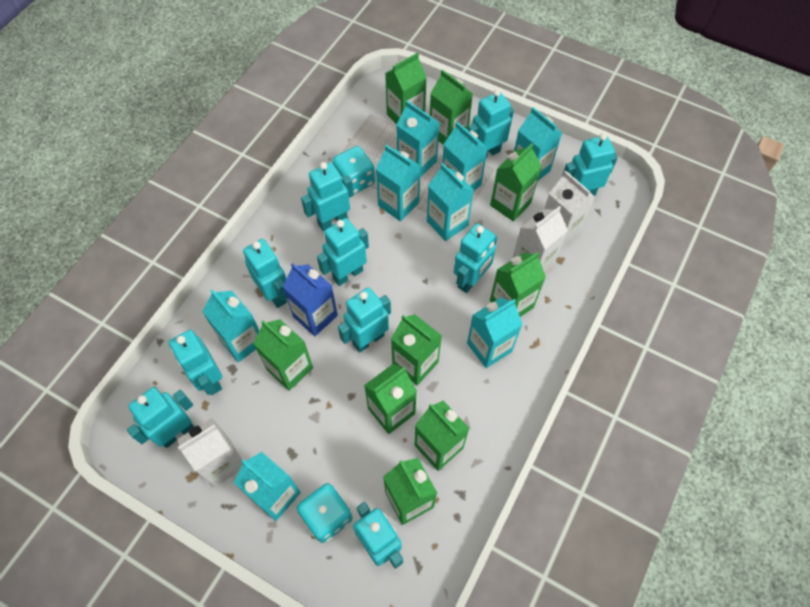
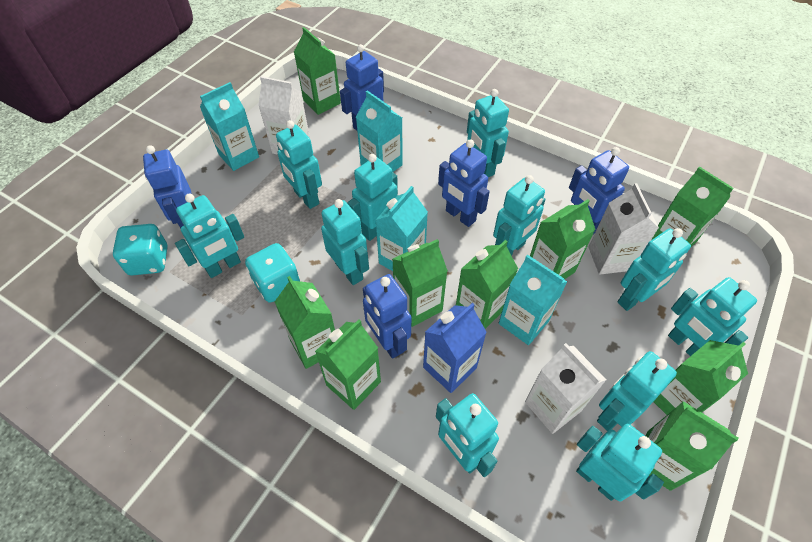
blue robot: 0 -> 5
turquoise carton: 8 -> 4
turquoise robot: 10 -> 11

